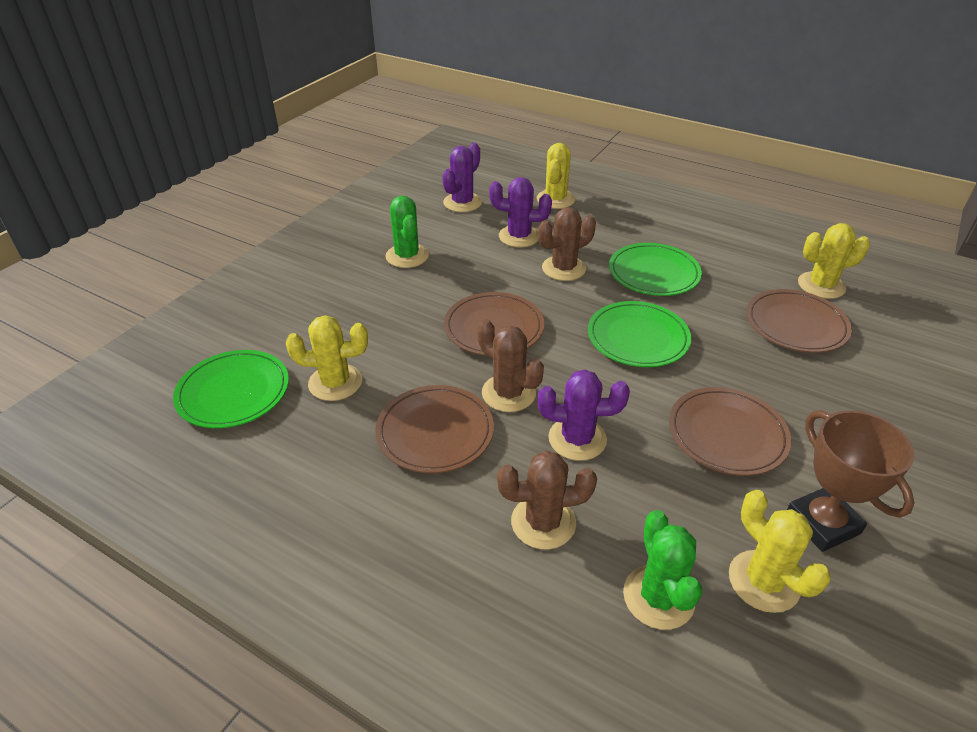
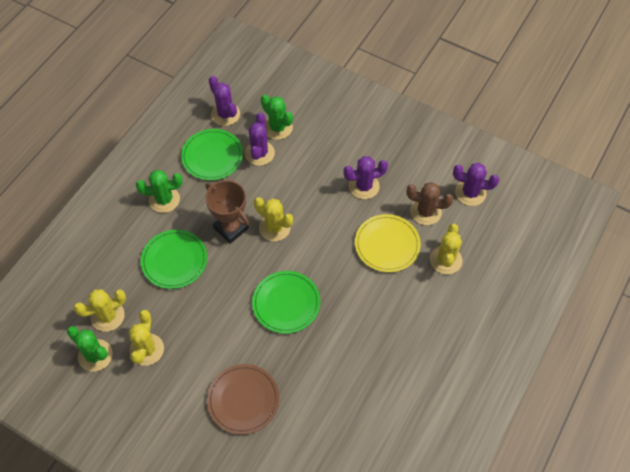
brown cactus: 3 -> 1
brown plate: 4 -> 1
green cactus: 2 -> 3
purple cactus: 3 -> 4
yellow plate: 0 -> 1

